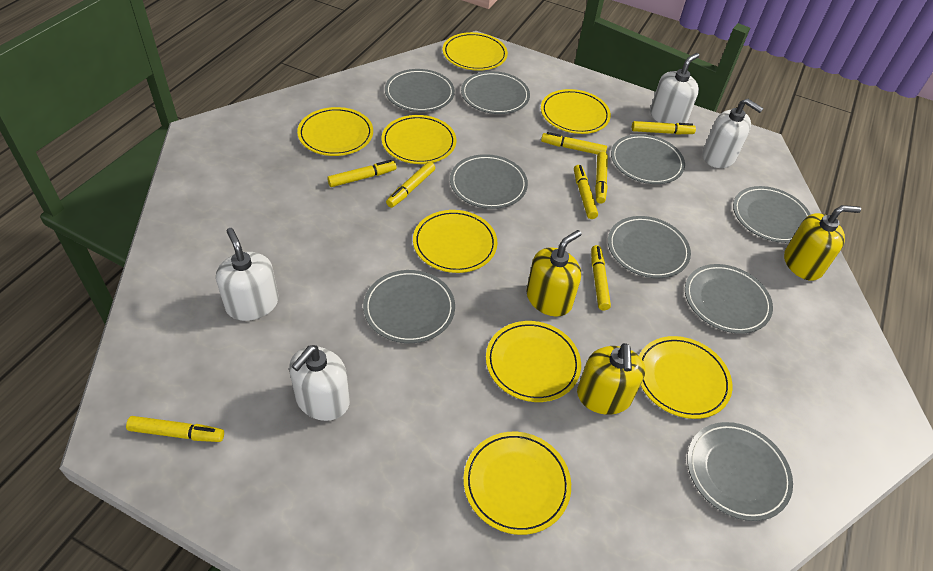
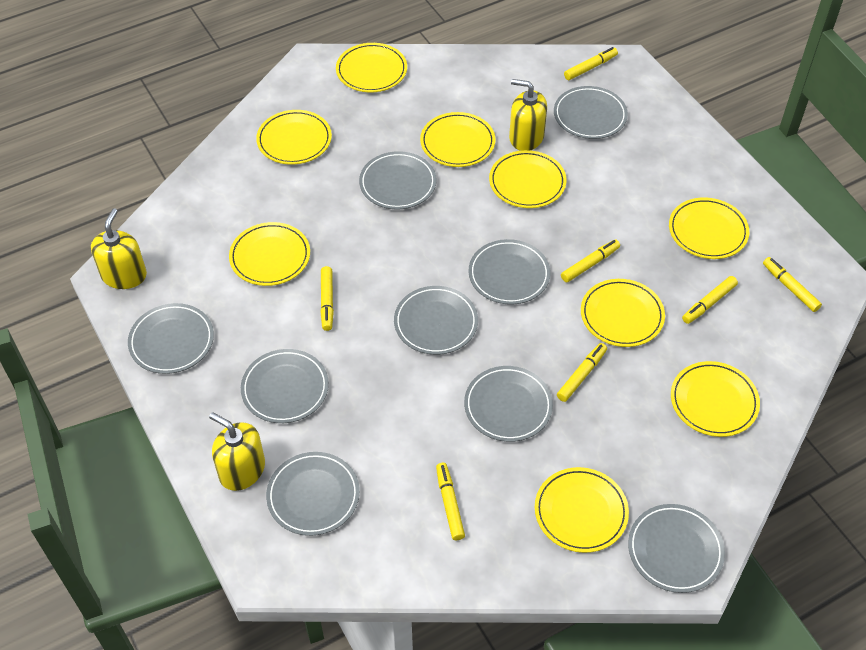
white soap dispenser: 4 -> 0
yellow marker: 8 -> 7
yellow plate: 8 -> 9

